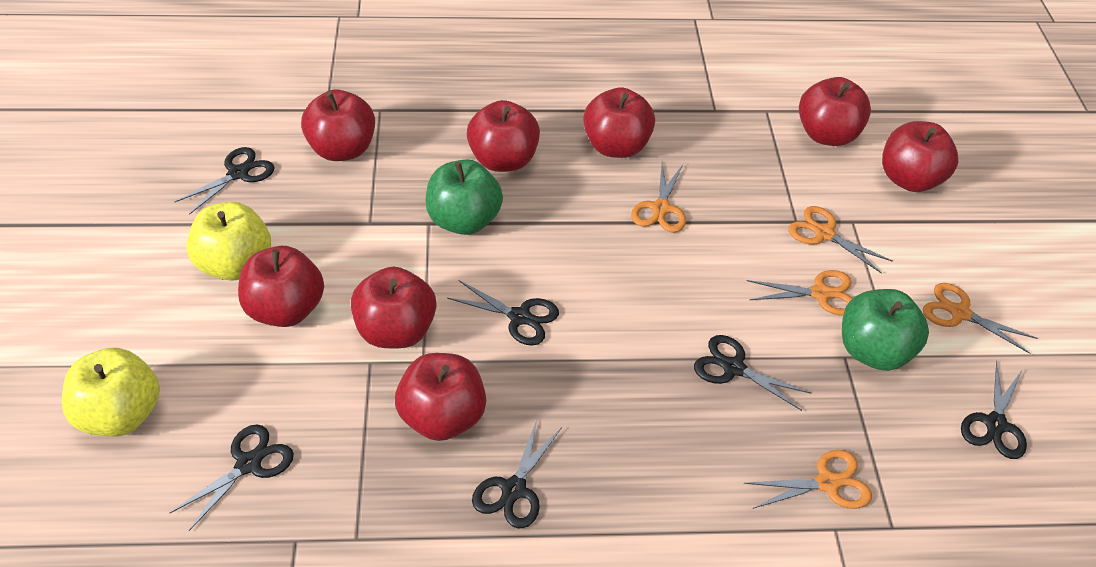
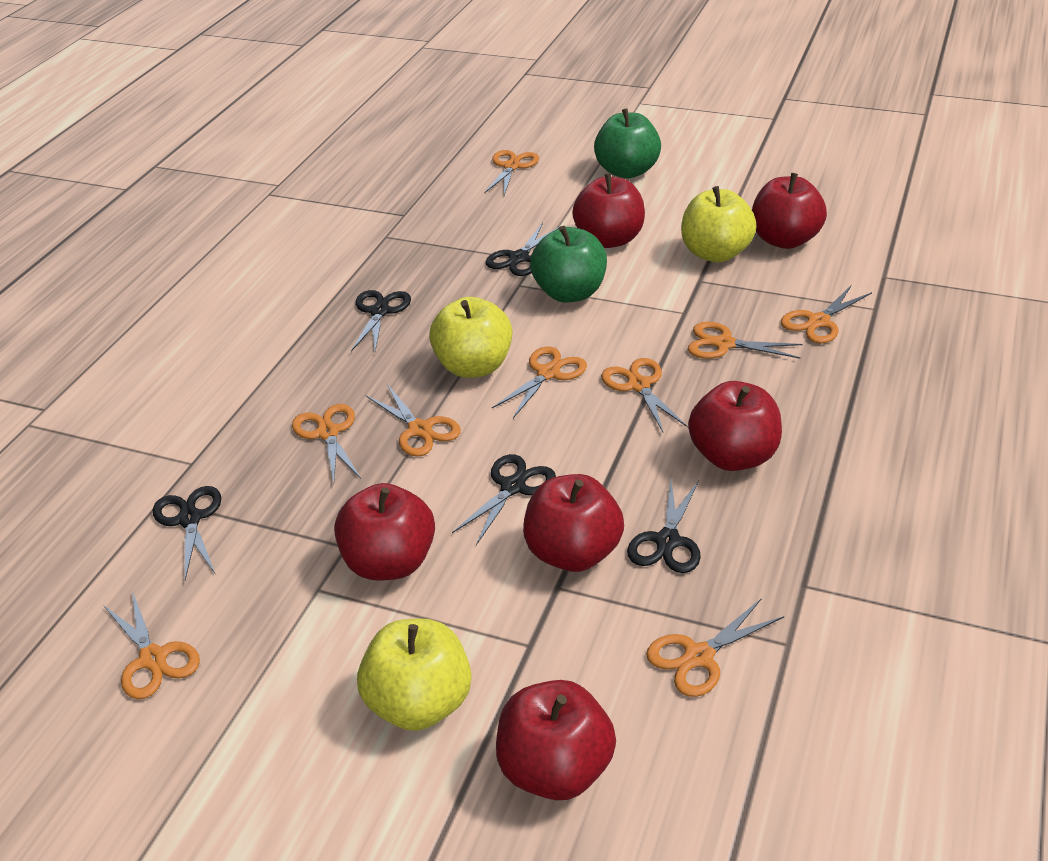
black scissors: 6 -> 5
orange scissors: 5 -> 9
red apple: 8 -> 6
yellow apple: 2 -> 3

